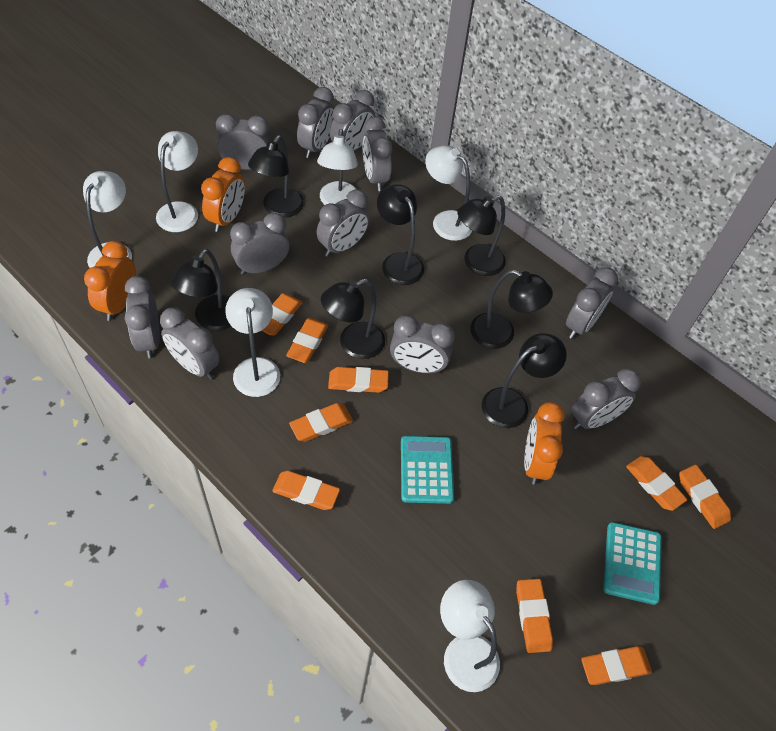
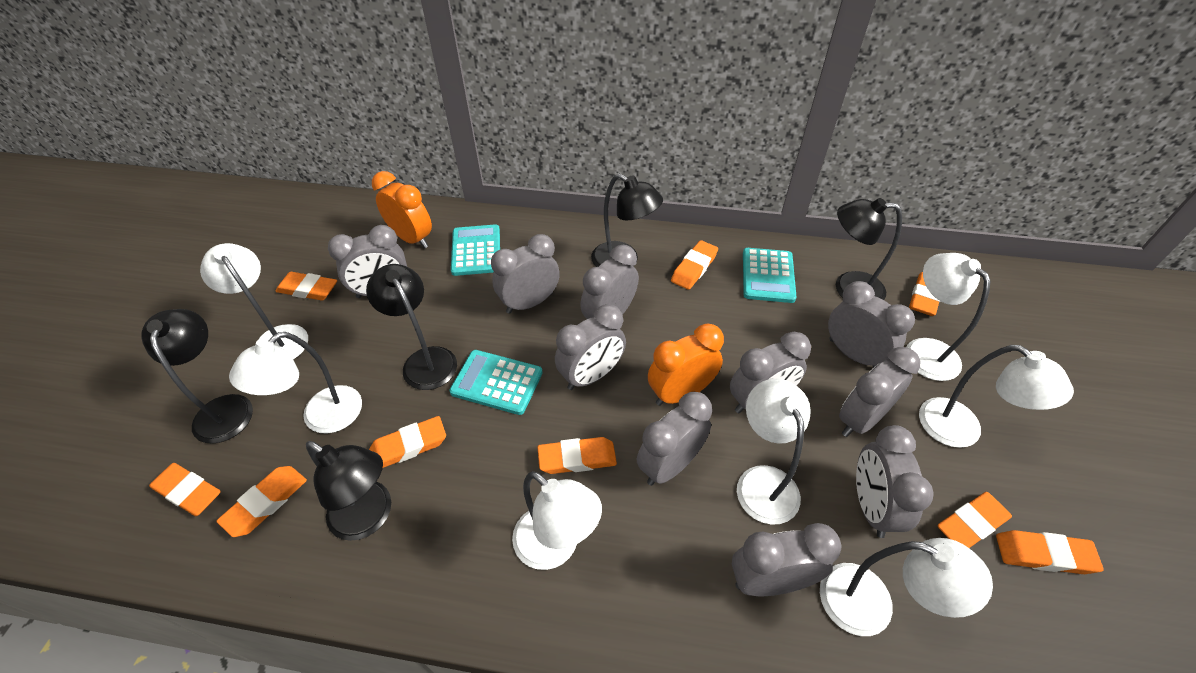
black lamp: 7 -> 5
grey clock: 11 -> 10
orange clock: 3 -> 2
turquoise calculator: 2 -> 3
white lamp: 6 -> 7

